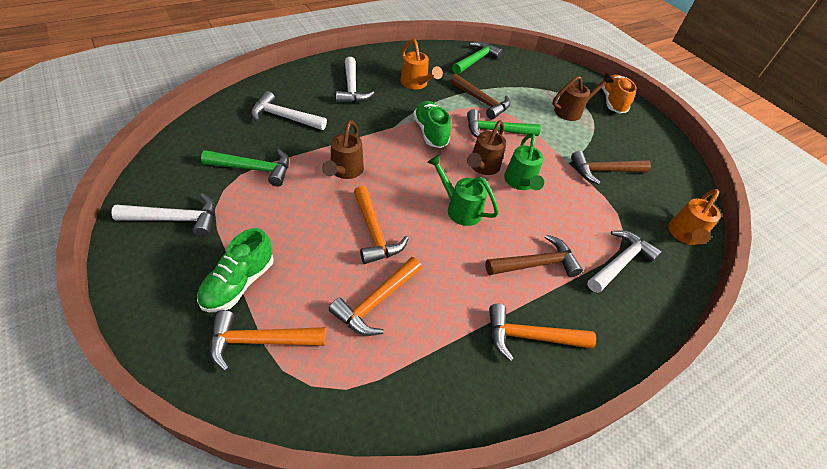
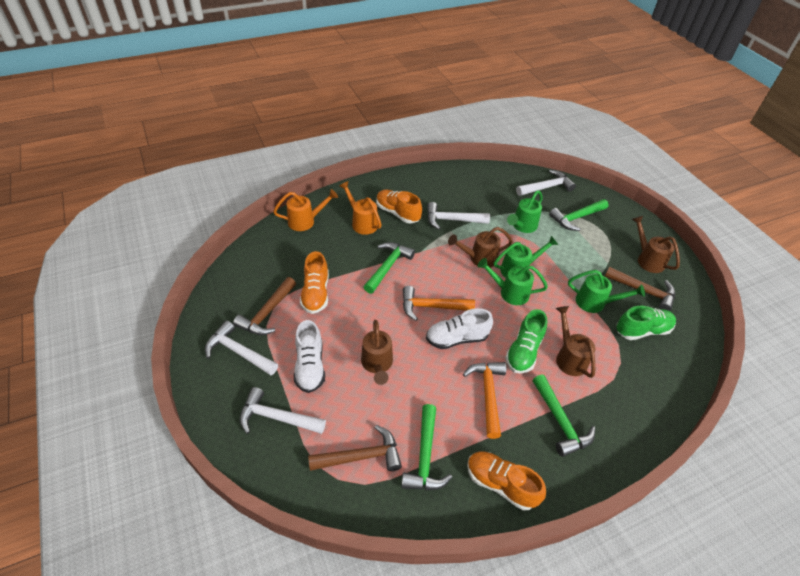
brown watering can: 3 -> 4
green hammer: 3 -> 4
green watering can: 2 -> 4
orange hammer: 4 -> 2
orange shoe: 1 -> 3
white shoe: 0 -> 2

